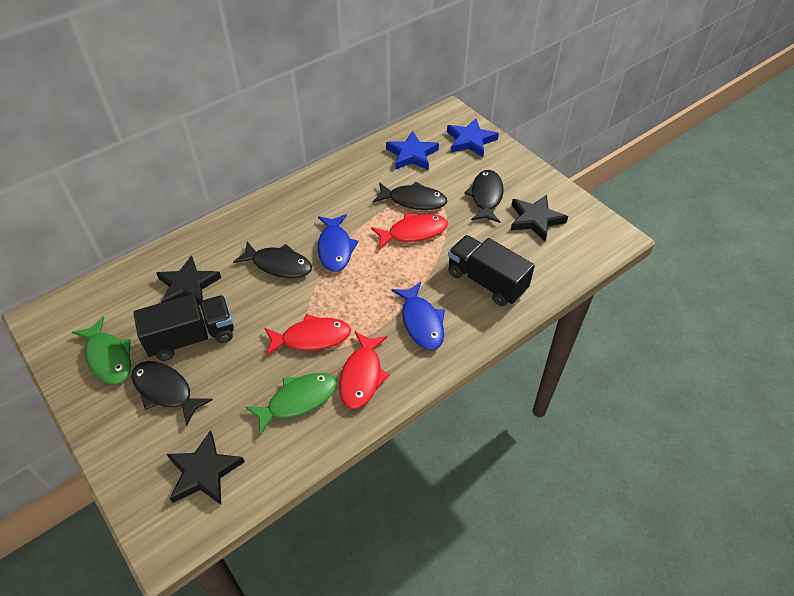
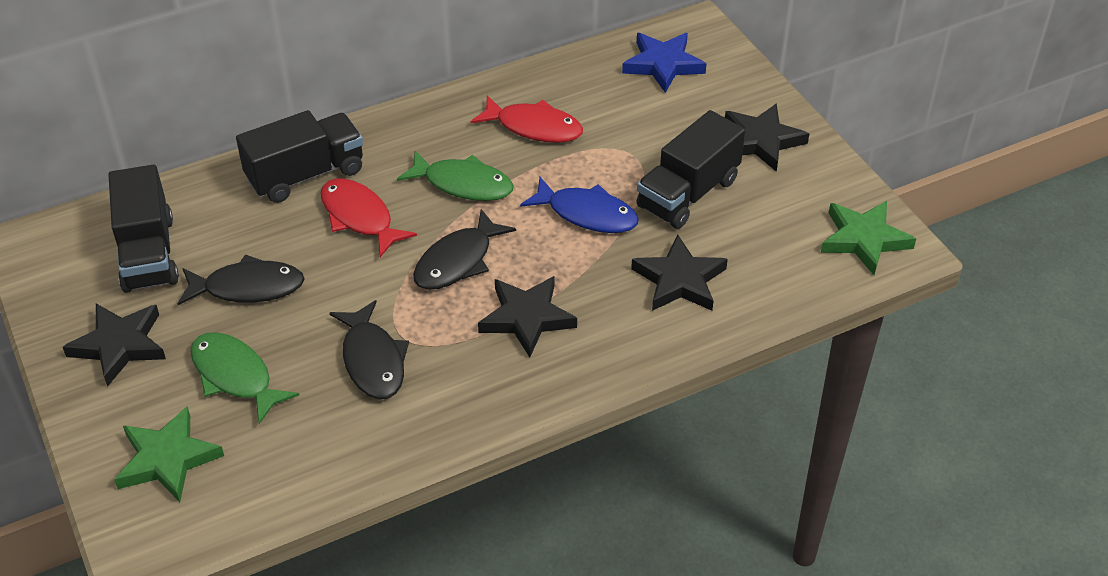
black fish: 4 -> 3
black star: 3 -> 4
black truck: 2 -> 3
blue fish: 2 -> 1
blue star: 2 -> 1
green star: 0 -> 2
red fish: 3 -> 2

